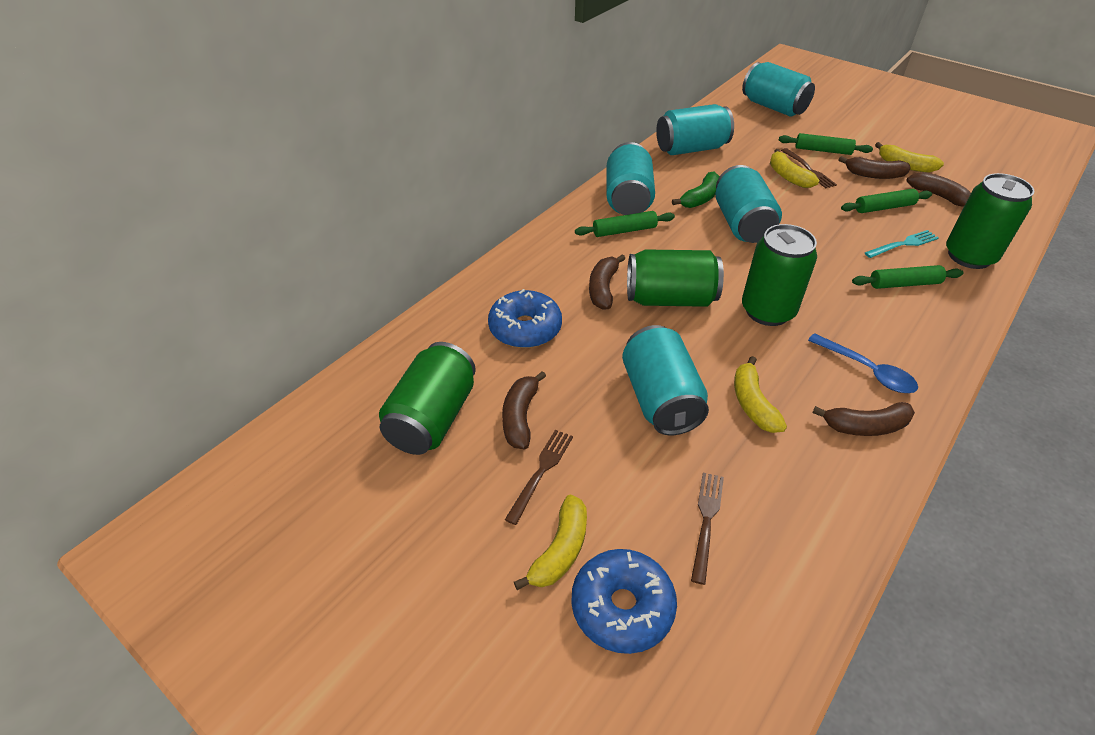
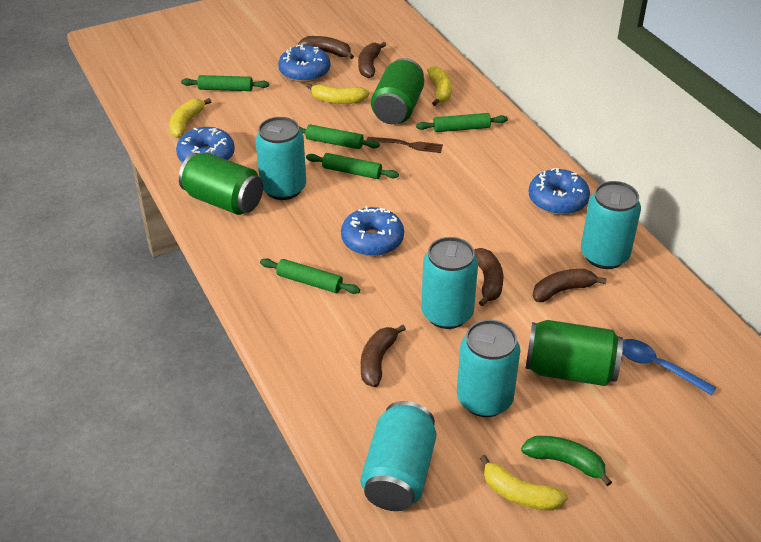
blue donut: 2 -> 4
brown fork: 3 -> 1
green can: 4 -> 3
green rolling pin: 4 -> 5
turquoise fork: 1 -> 0

